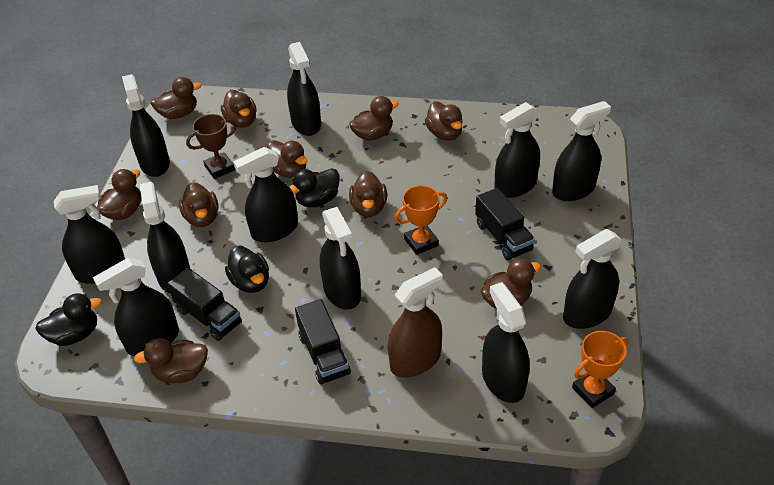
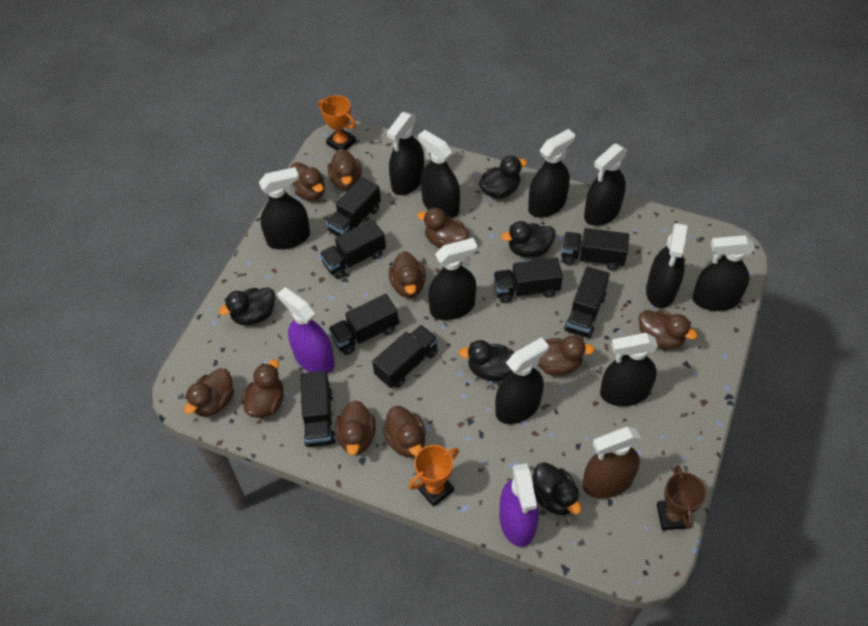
black duck: 3 -> 5
black spray bottle: 11 -> 10
black truck: 3 -> 8
purple spray bottle: 0 -> 2

